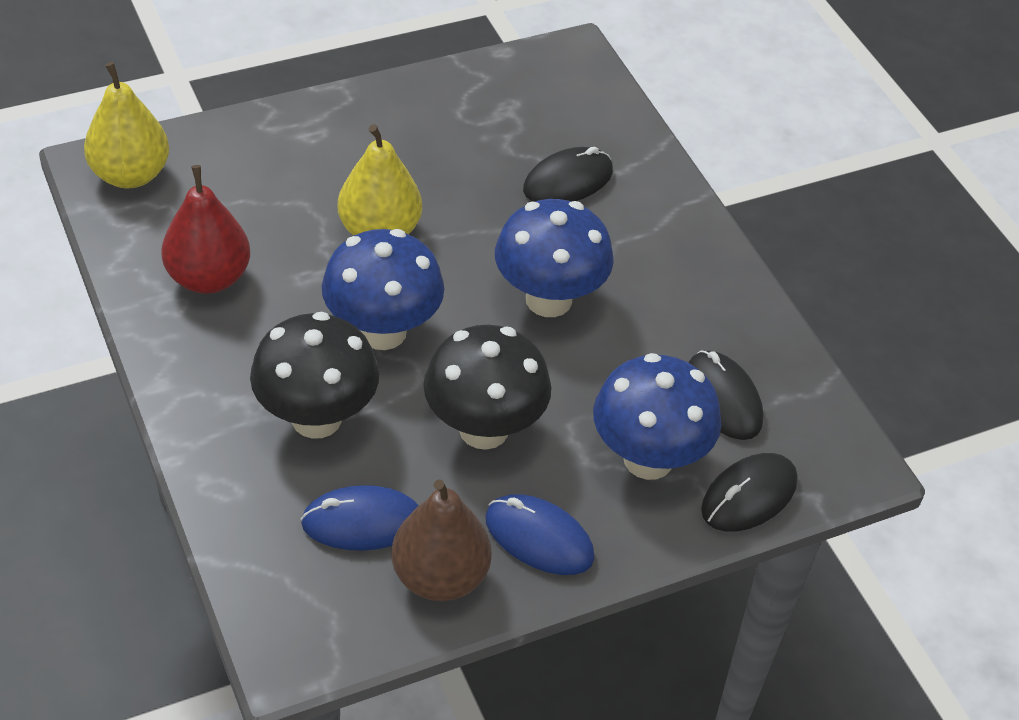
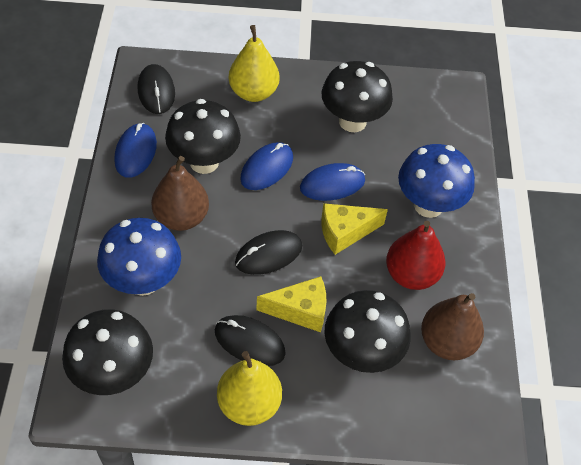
black mushroom: 2 -> 4
blue mouse: 2 -> 3
blue mushroom: 3 -> 2
brown pear: 1 -> 2
yellow cheese: 0 -> 2

